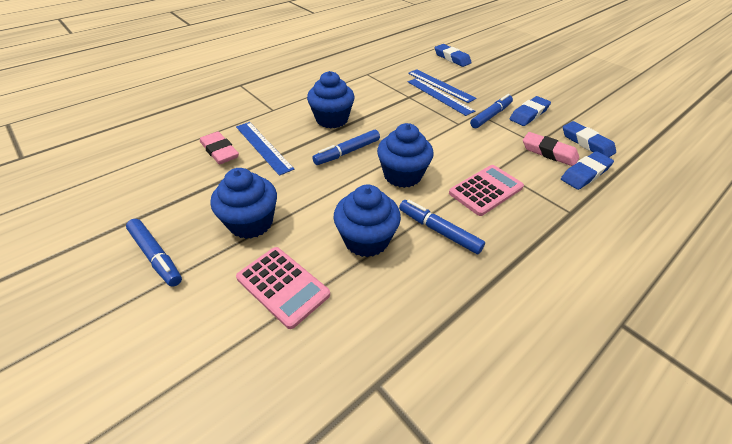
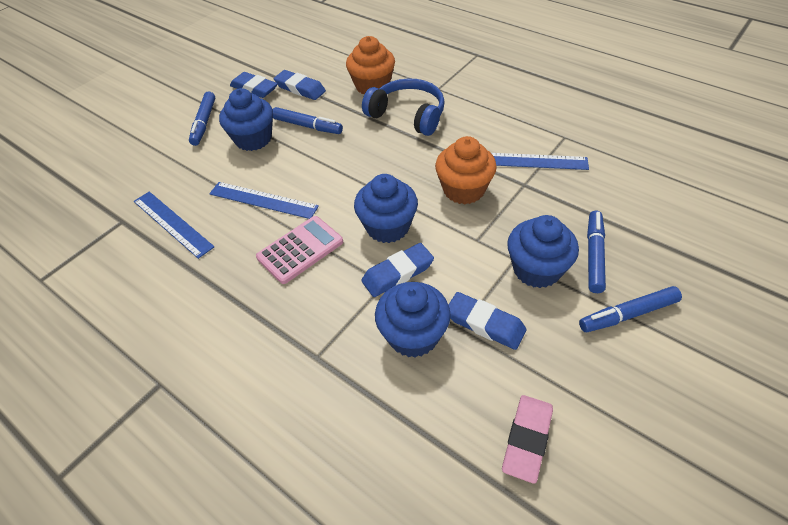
blue headphones: 0 -> 1
orange cupcake: 0 -> 2
pink calculator: 2 -> 1
pink eraser: 2 -> 1

